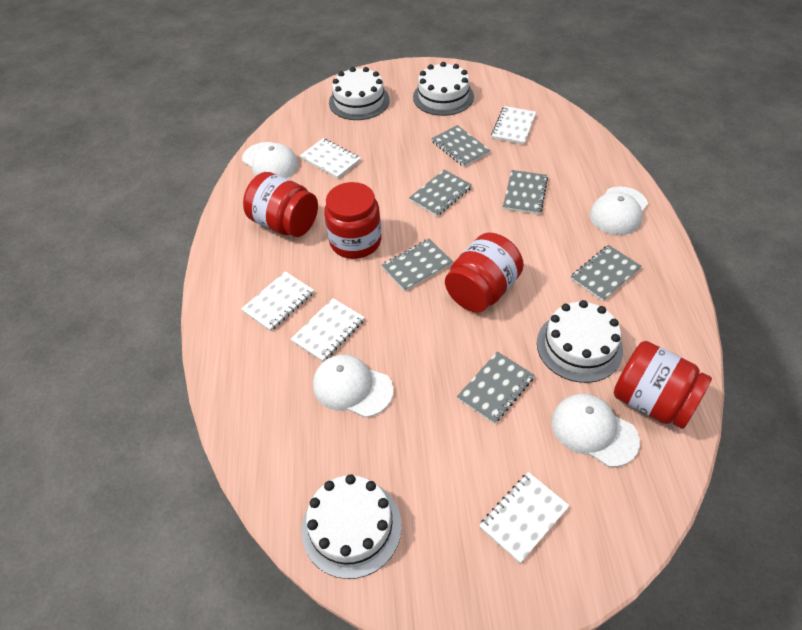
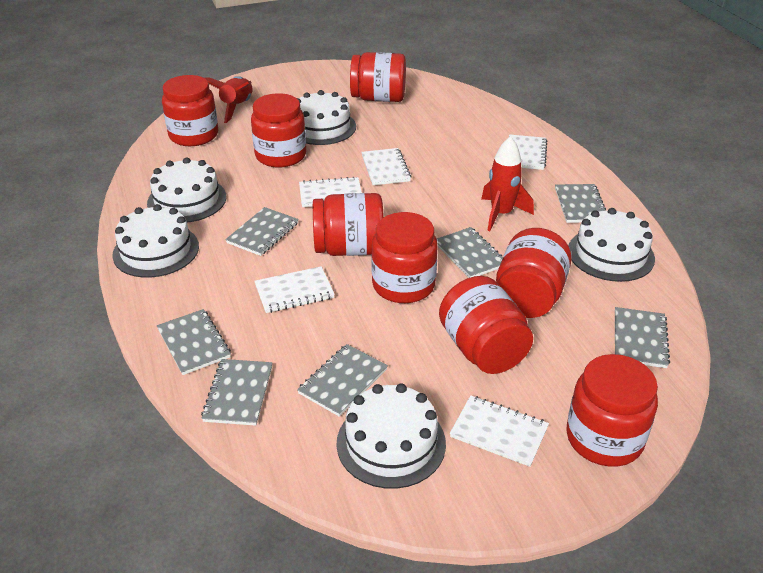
grey notebook: 6 -> 7
red jar: 4 -> 8
red rocket: 0 -> 2
white cake: 4 -> 5
white cap: 4 -> 0

